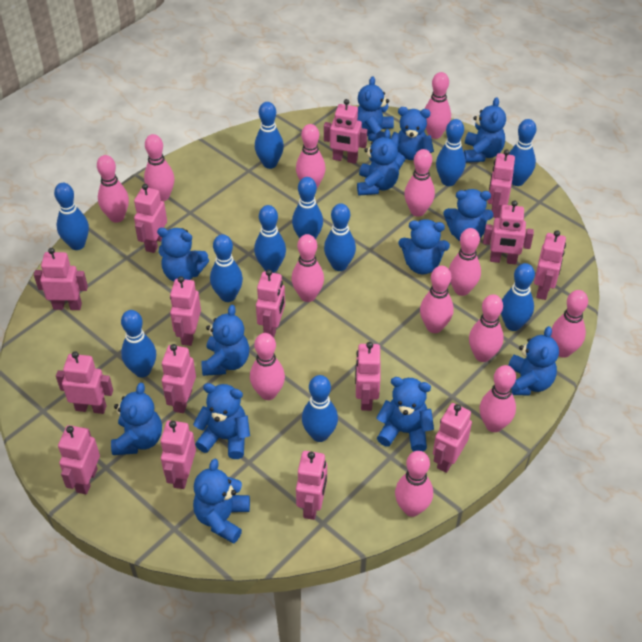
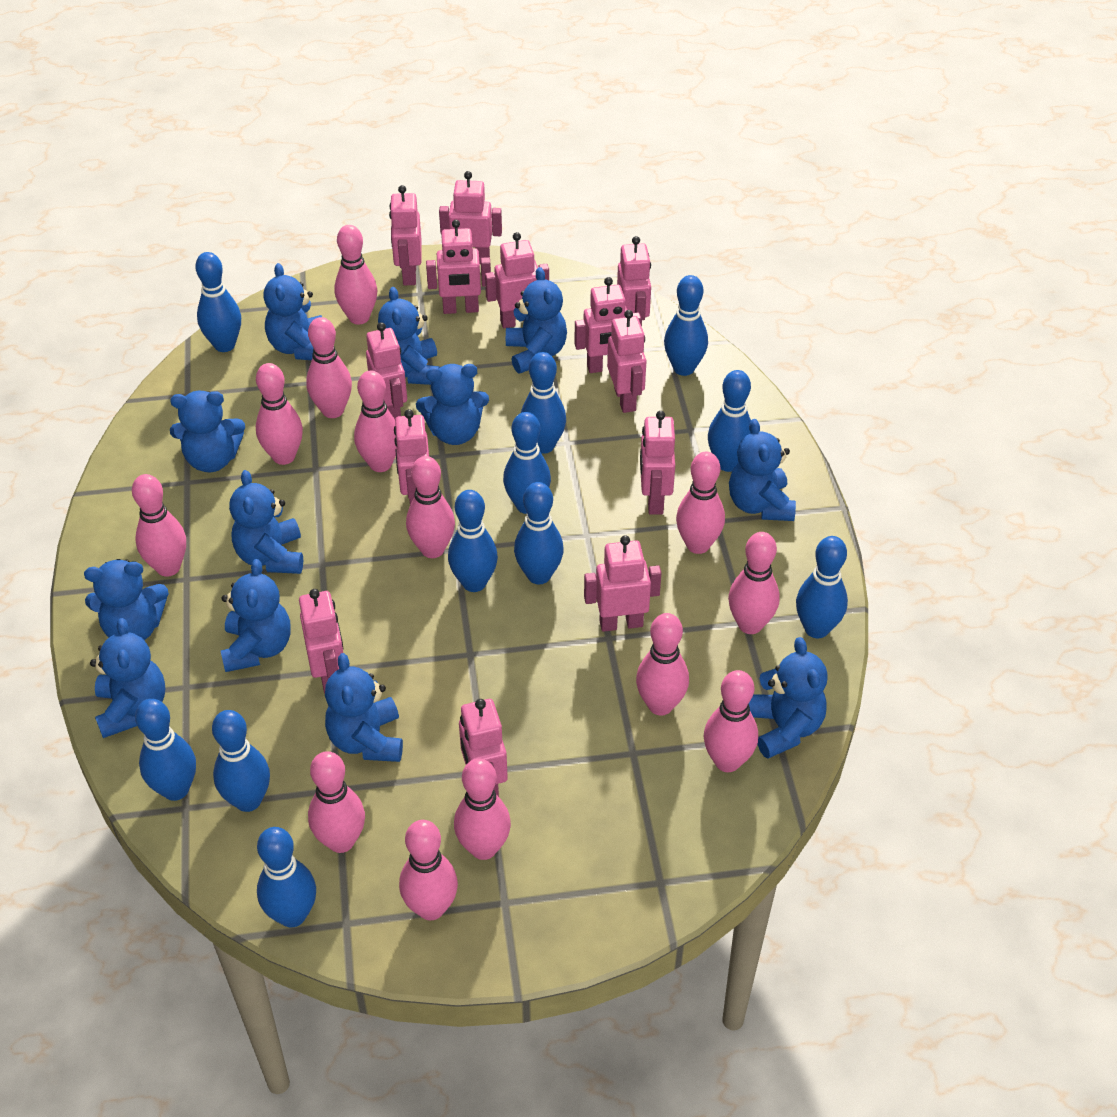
blue teddy bear: 13 -> 12
pink robot: 15 -> 13

